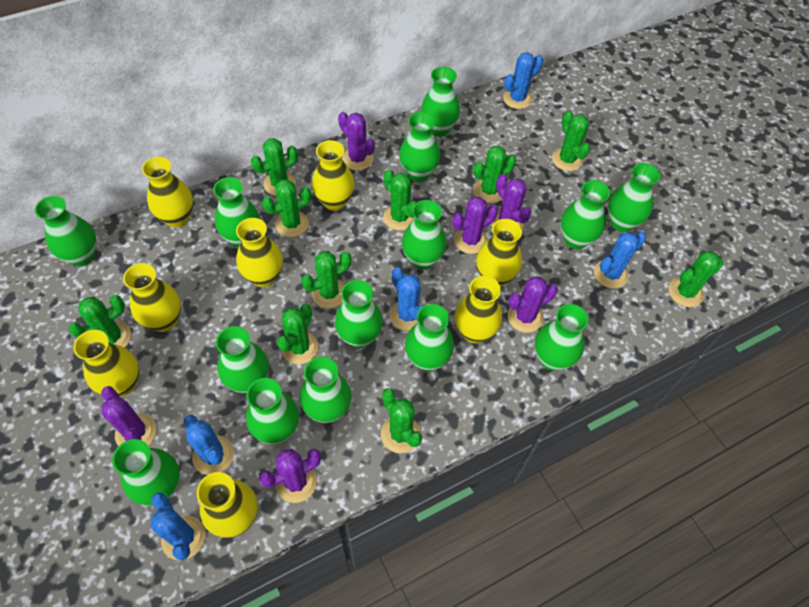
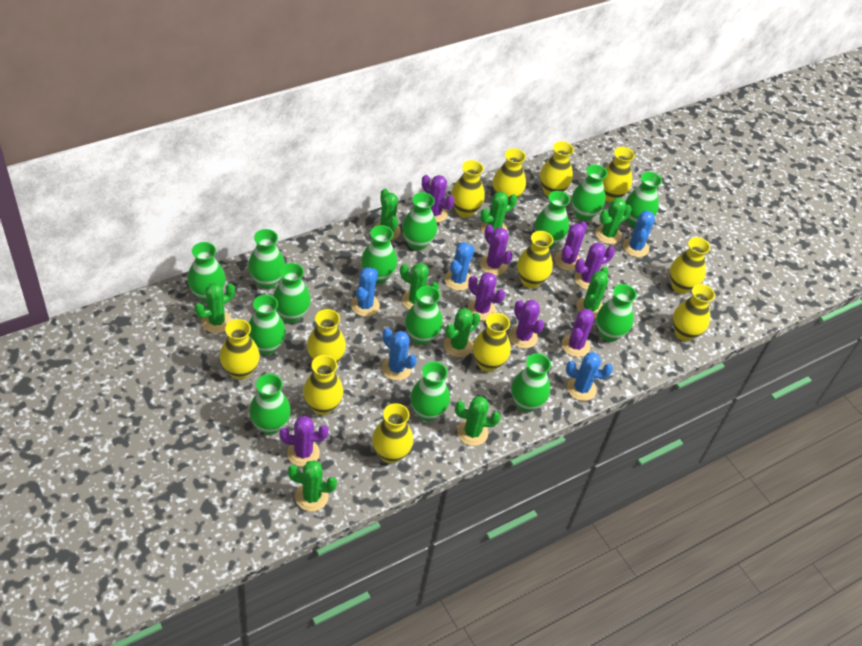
green cactus: 10 -> 9
purple cactus: 6 -> 8
yellow vase: 8 -> 12

